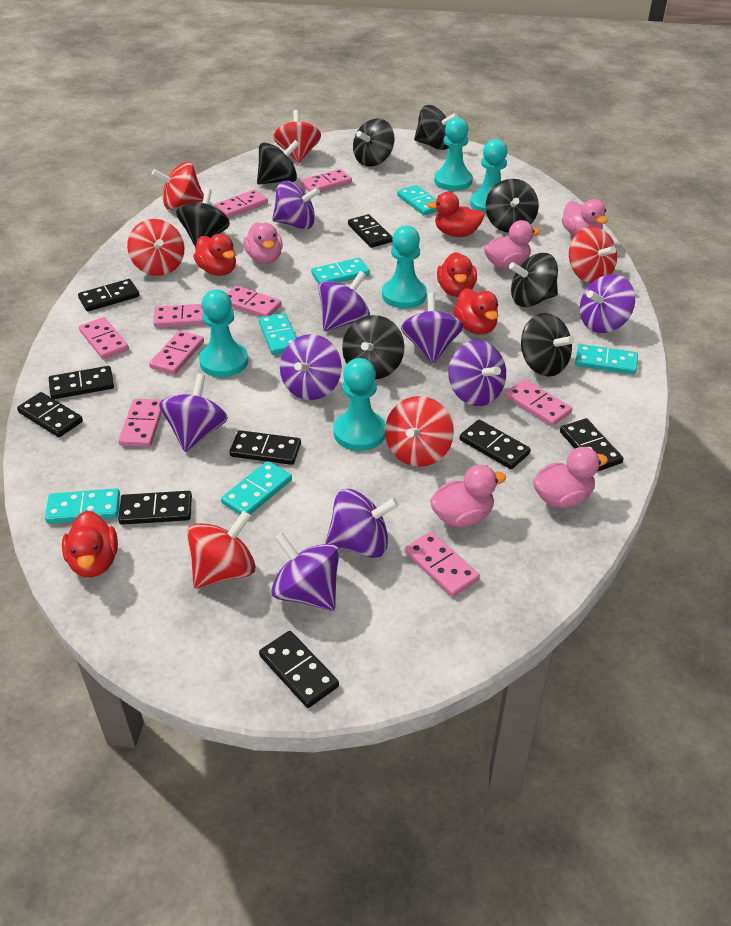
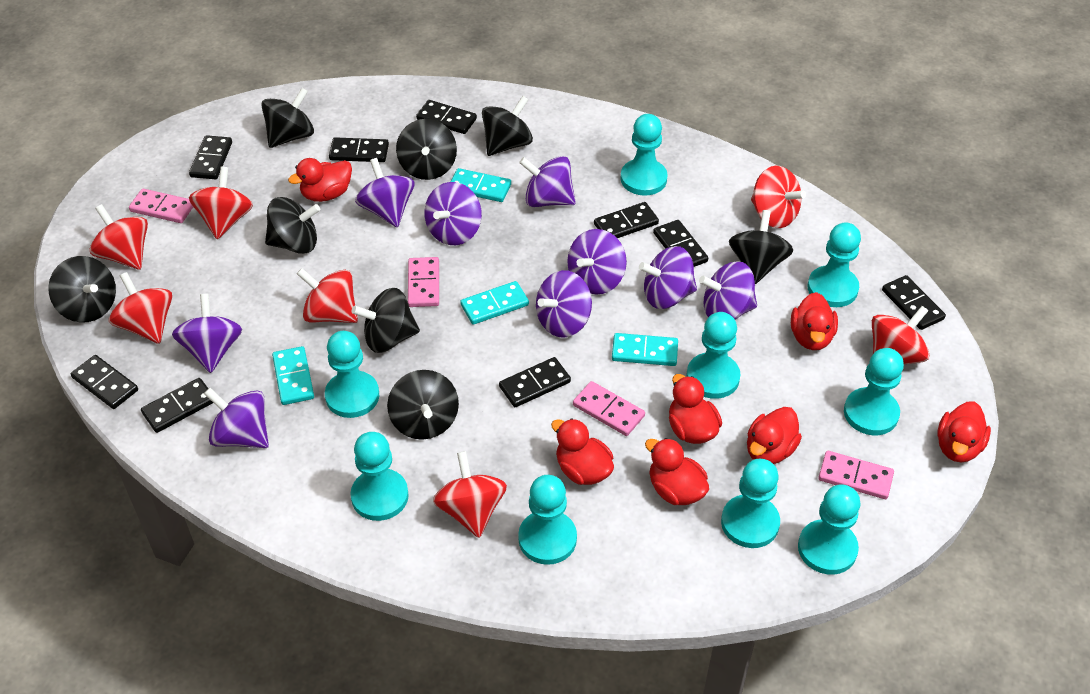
pink domino: 9 -> 4
pink duck: 5 -> 0
red duck: 5 -> 7
red spinning top: 6 -> 7
turquoise domino: 6 -> 4
turquoise pawn: 5 -> 9

